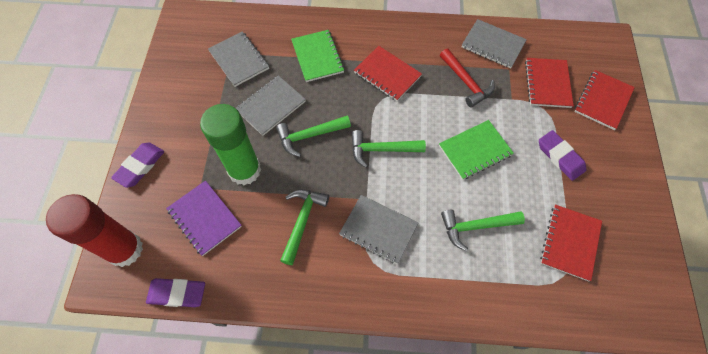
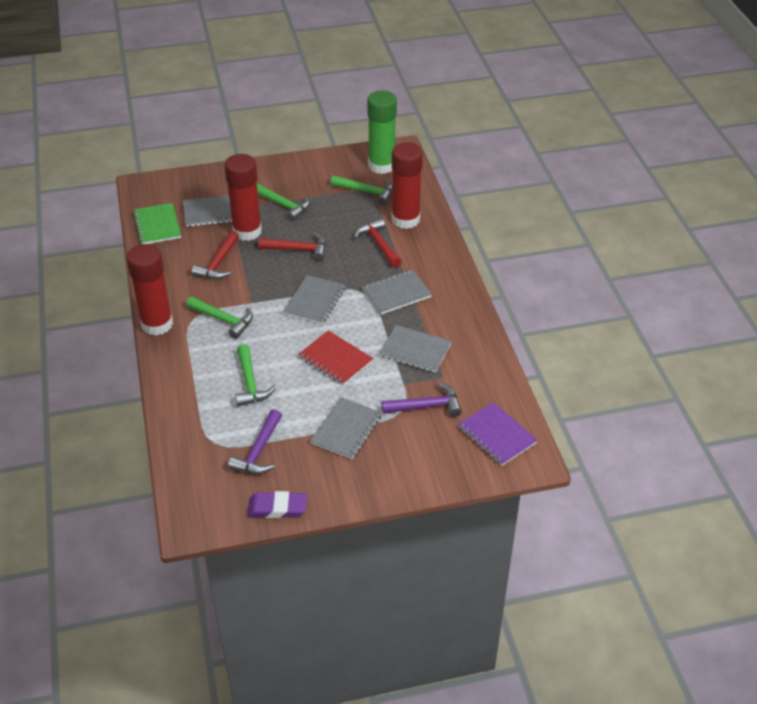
green notebook: 2 -> 1
grey notebook: 4 -> 5
purple eraser: 3 -> 1
purple hammer: 0 -> 2
red glue stick: 1 -> 3
red hammer: 1 -> 3
red notebook: 4 -> 1

